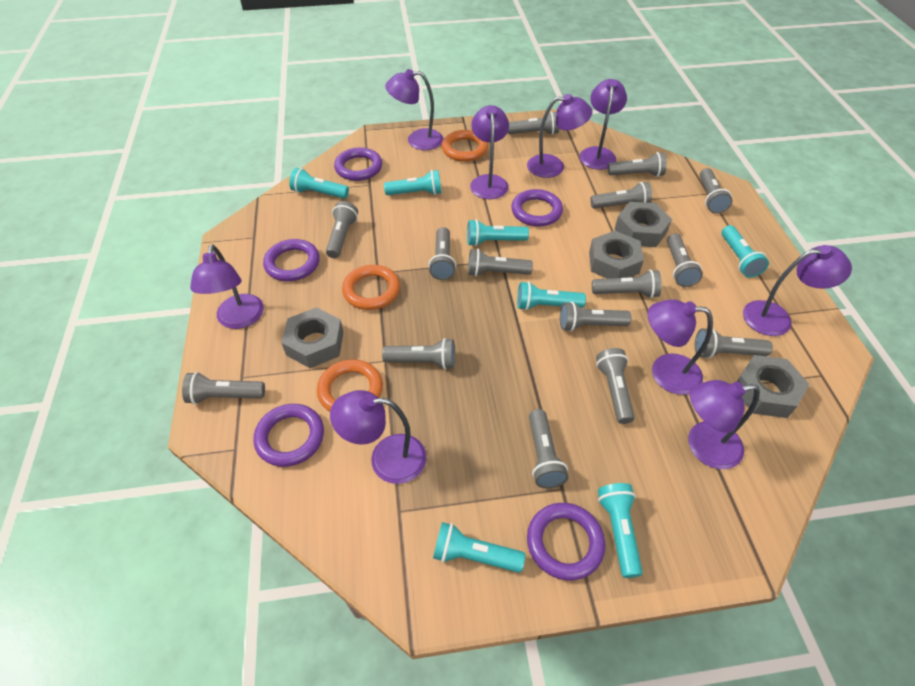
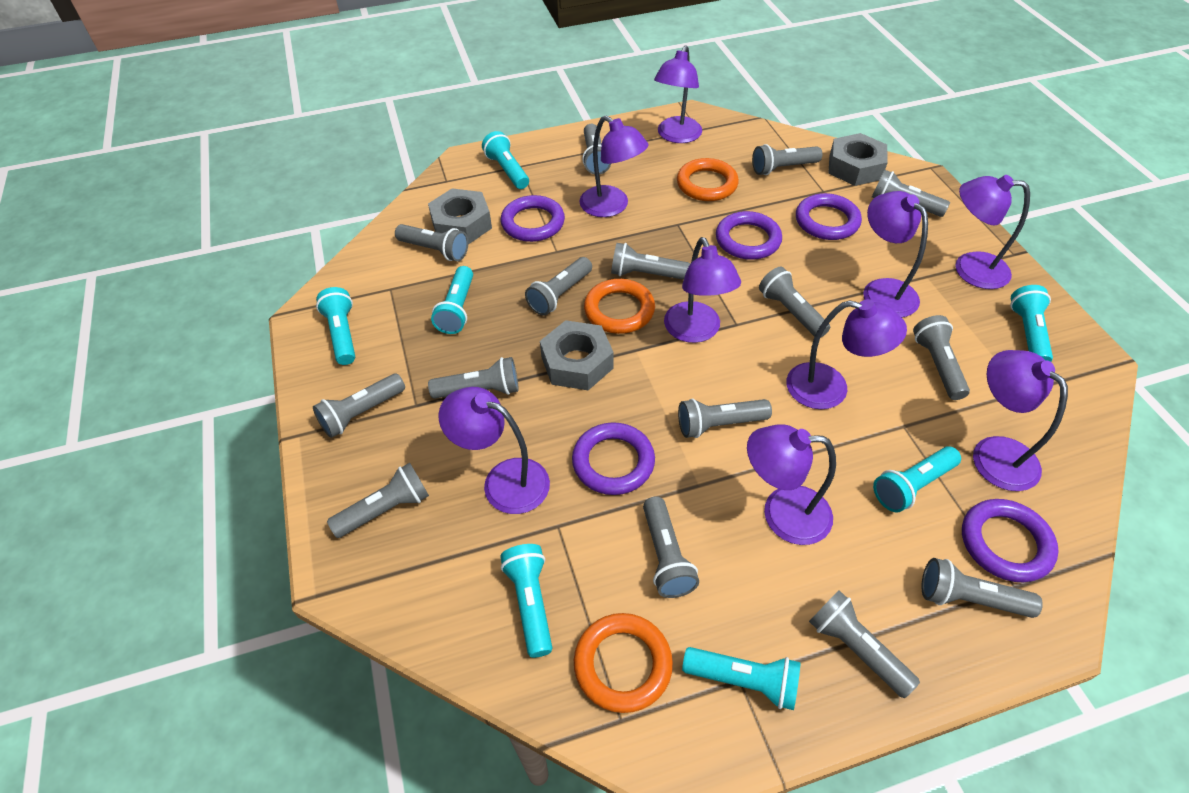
grey nut: 4 -> 3

